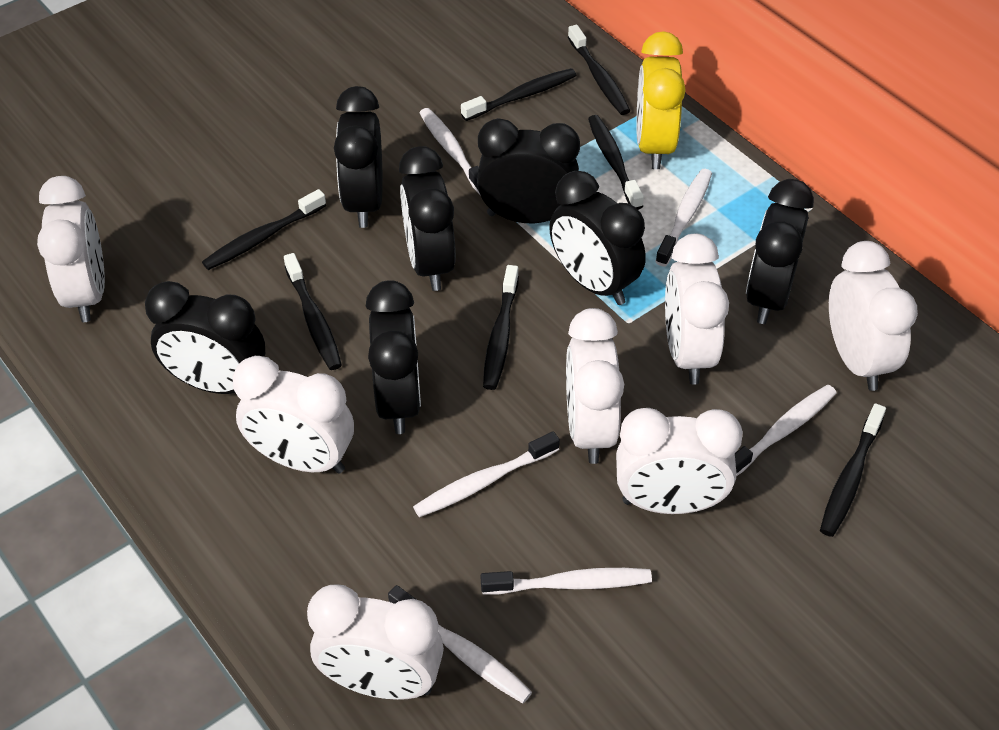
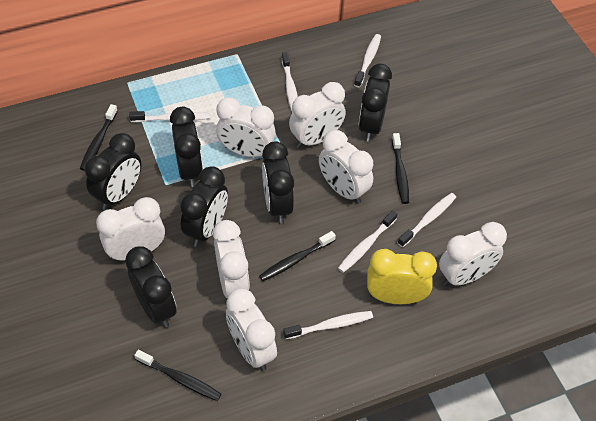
black clock: 7 -> 6
black toothbrush: 7 -> 4

